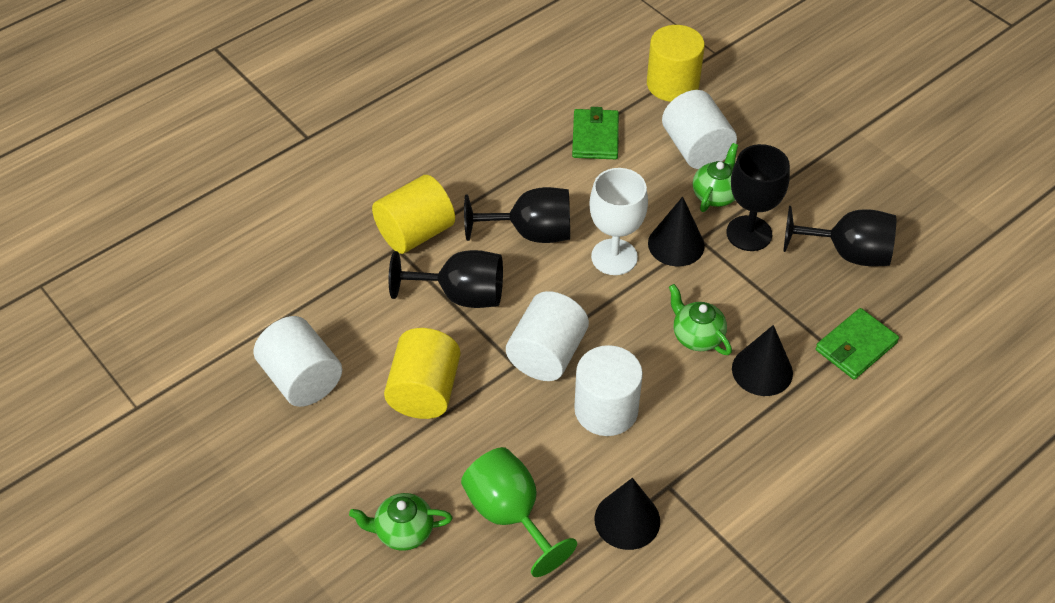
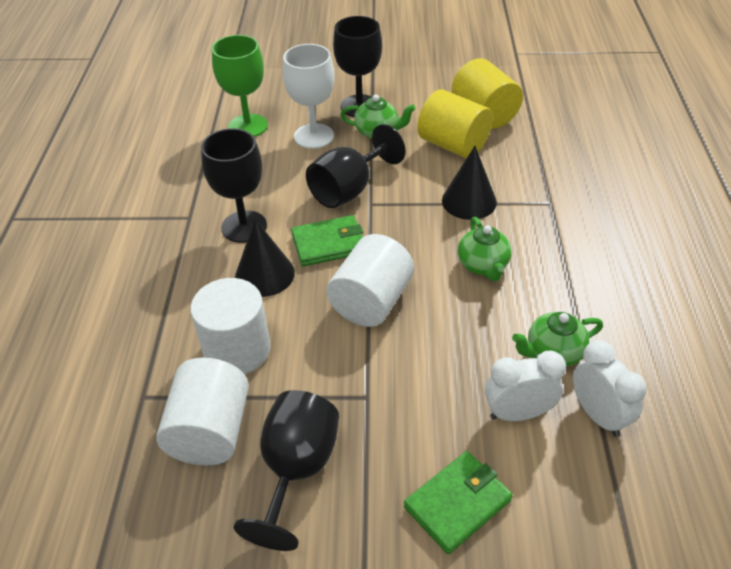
black cone: 3 -> 2
white clock: 0 -> 2
white cylinder: 4 -> 3
yellow cylinder: 3 -> 2

